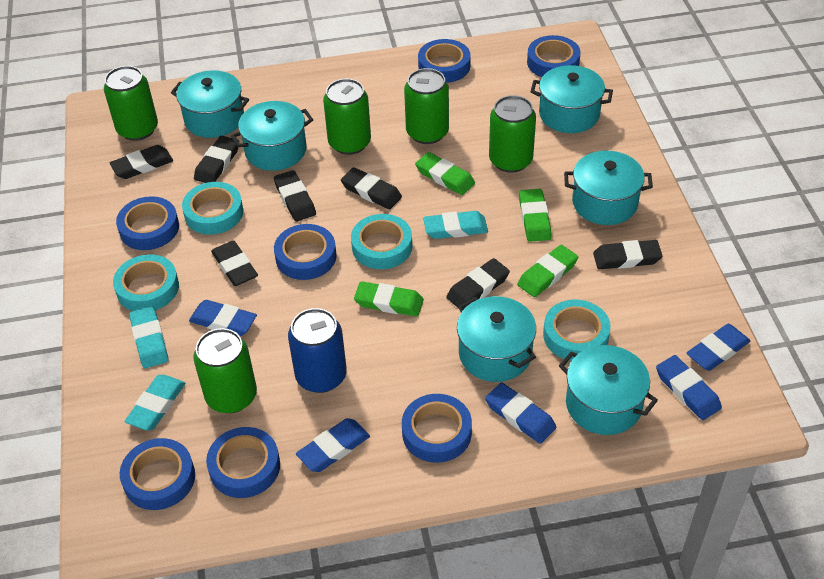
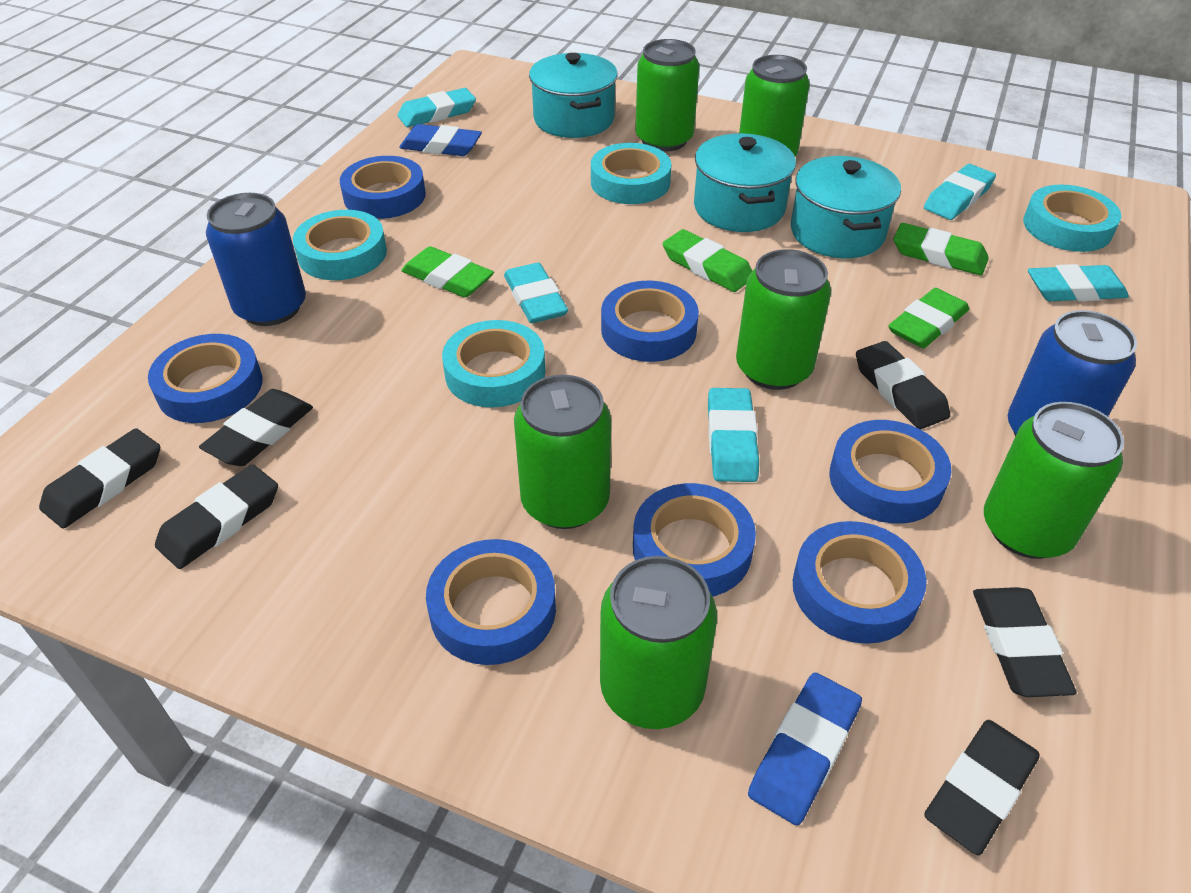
black eraser: 7 -> 6
blue can: 1 -> 2
blue eraser: 5 -> 2
green can: 5 -> 6
turquoise eraser: 3 -> 5
turquoise pot: 6 -> 3

